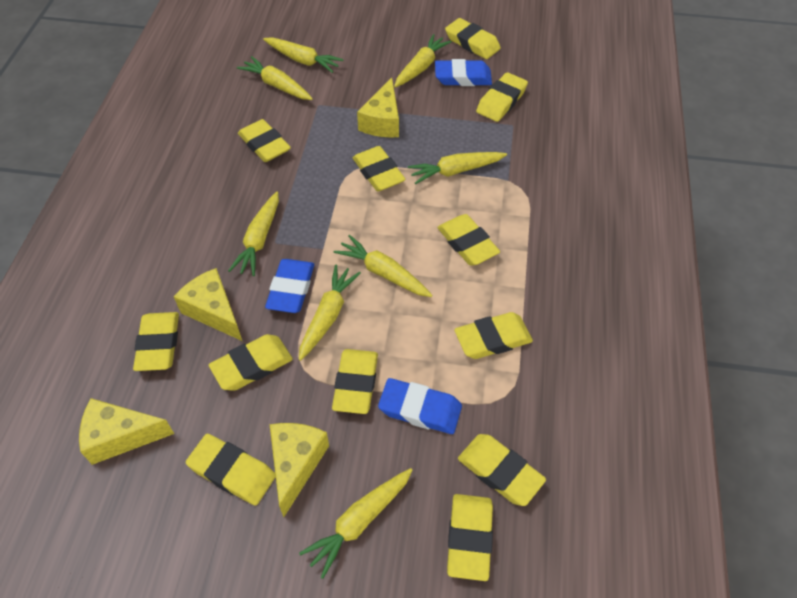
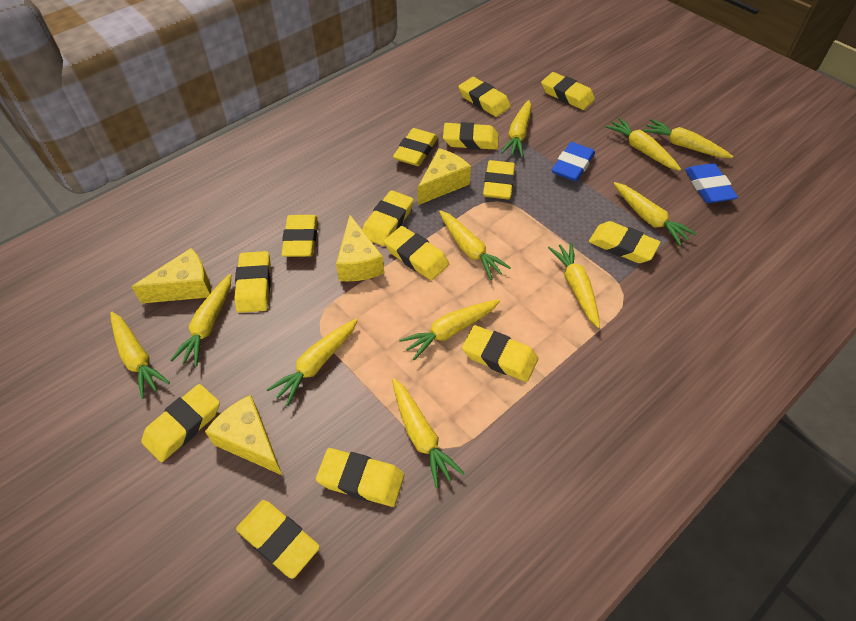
blue eraser: 3 -> 2
yellow carrot: 8 -> 11
yellow eraser: 12 -> 14

